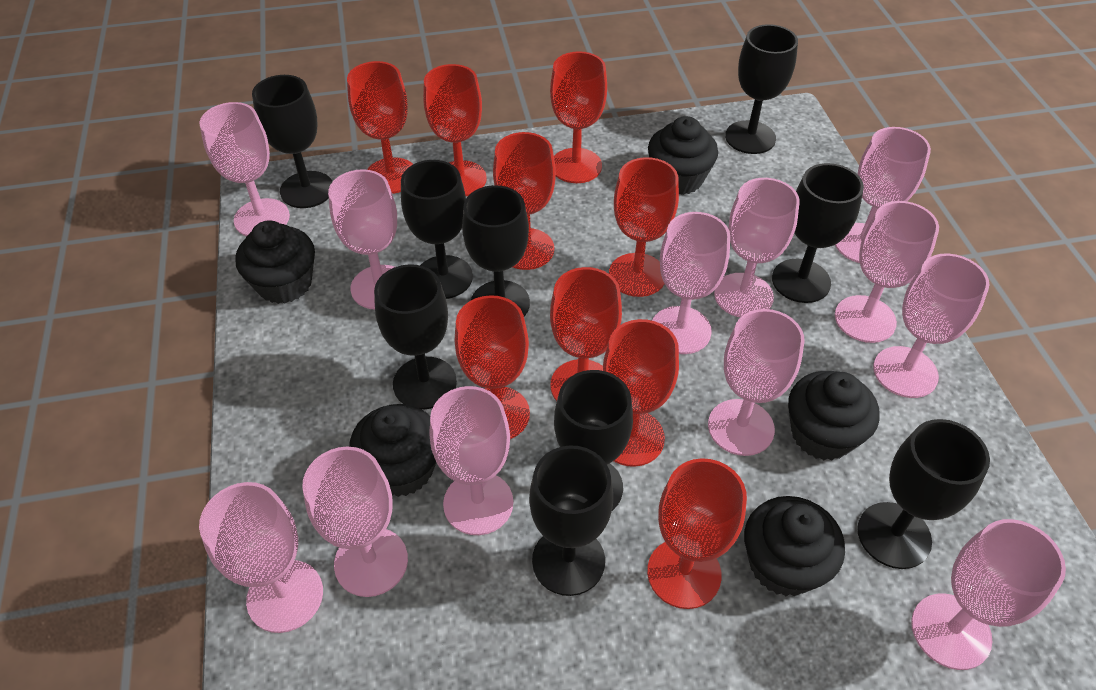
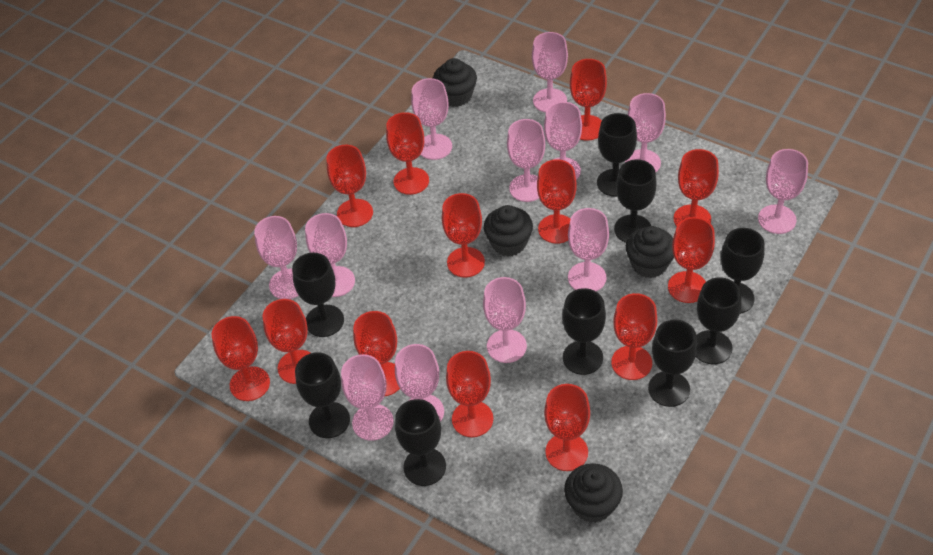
black cupcake: 5 -> 4
red goblet: 9 -> 13

